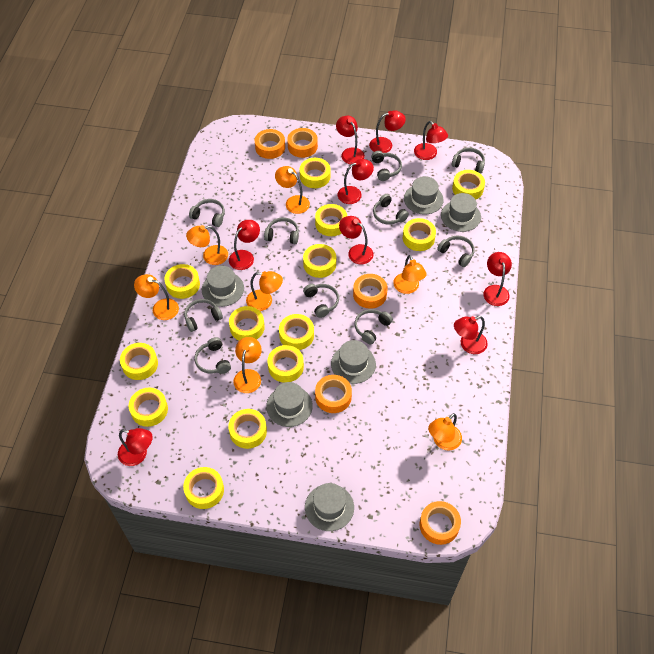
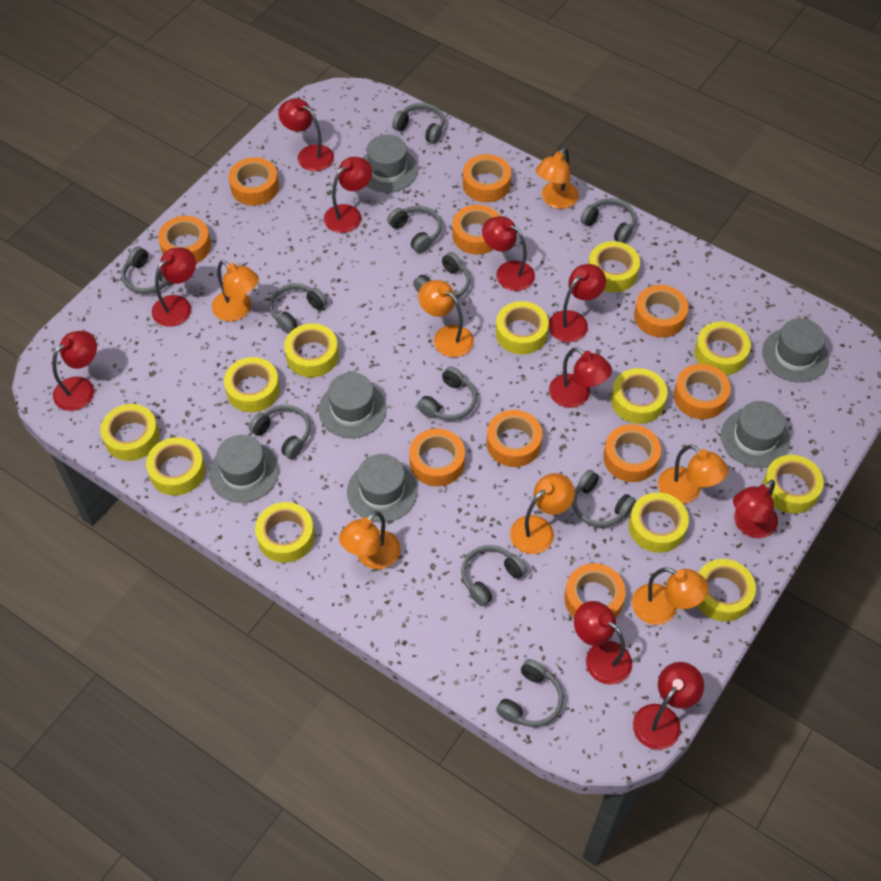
grey headphones: 10 -> 11
orange tape: 5 -> 10
red lamp: 9 -> 10
yellow tape: 13 -> 12

